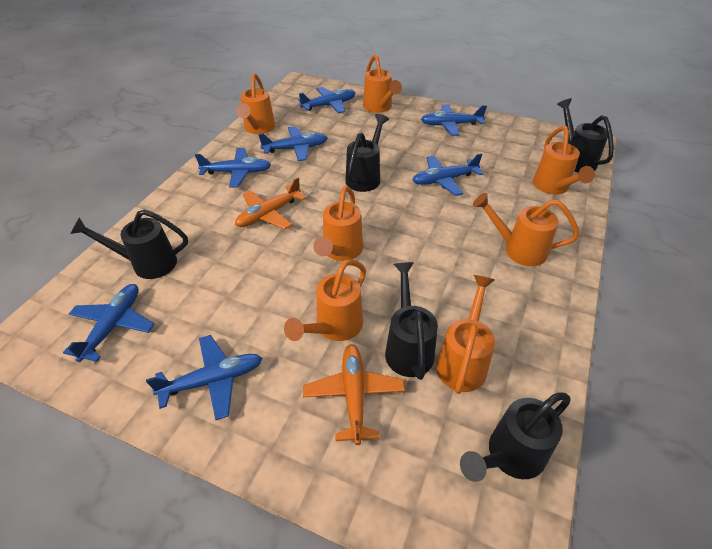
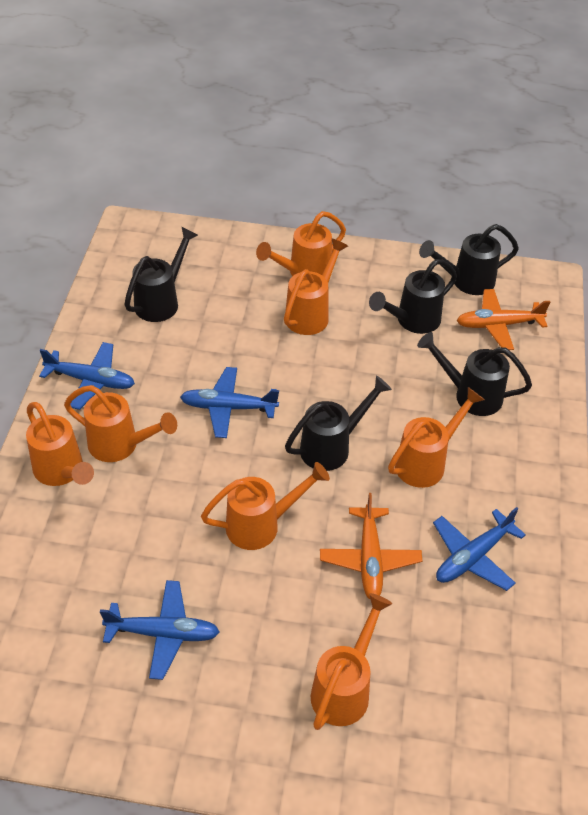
blue plane: 7 -> 4

